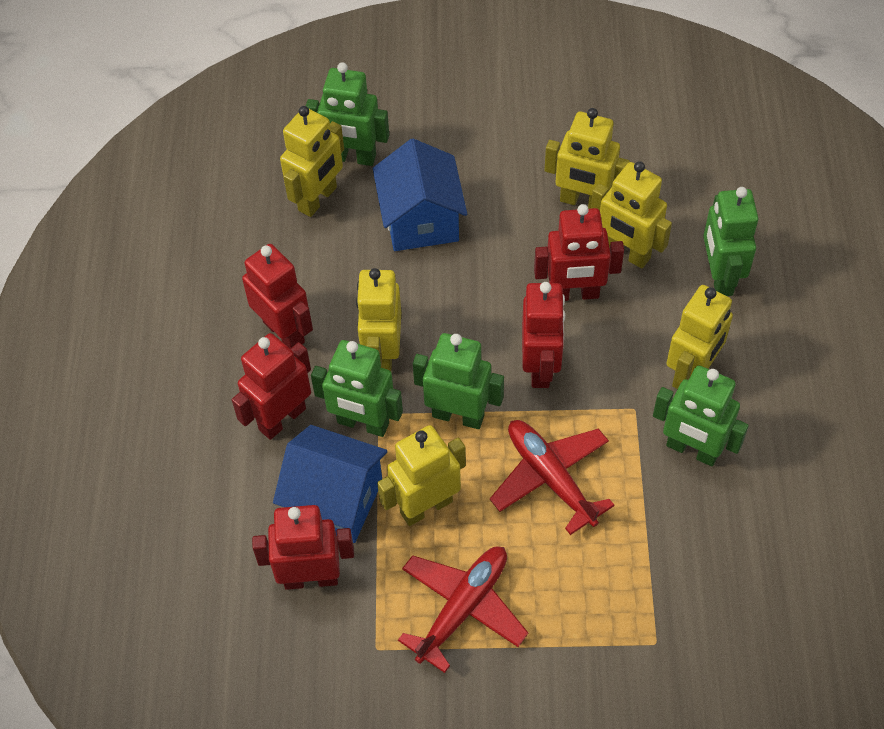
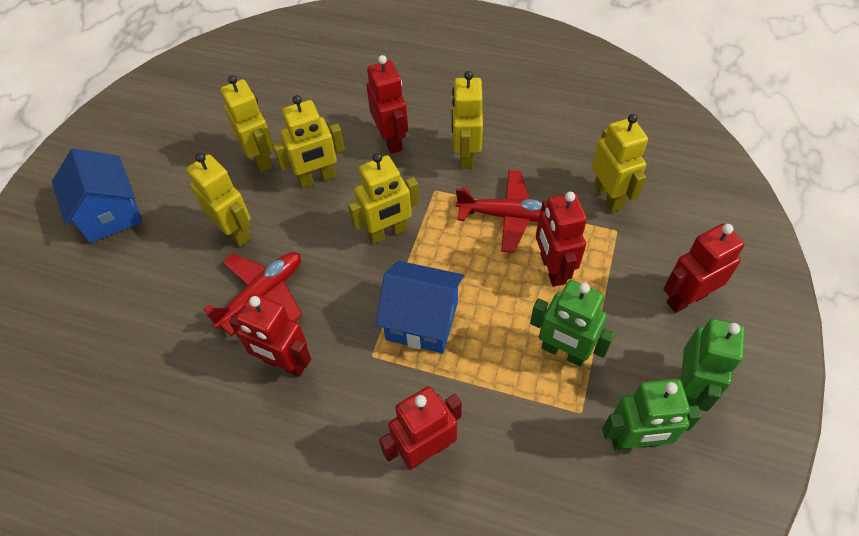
green robot: 5 -> 3

